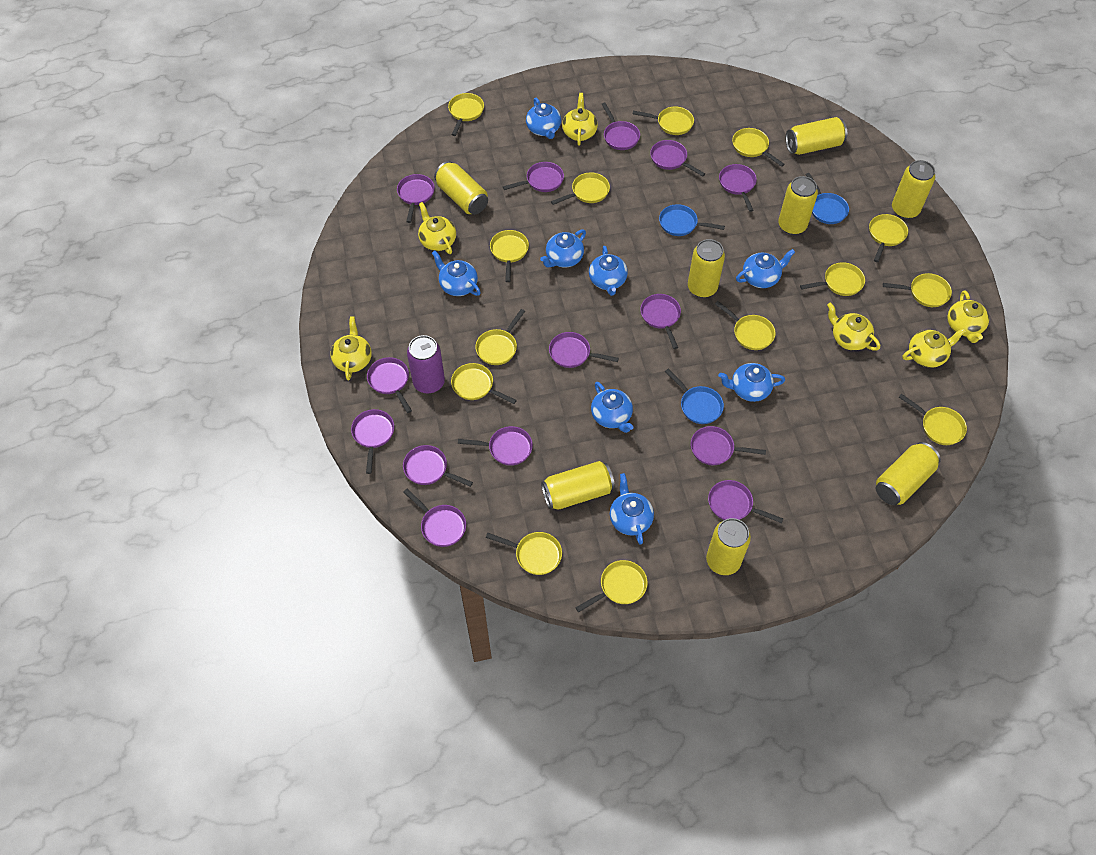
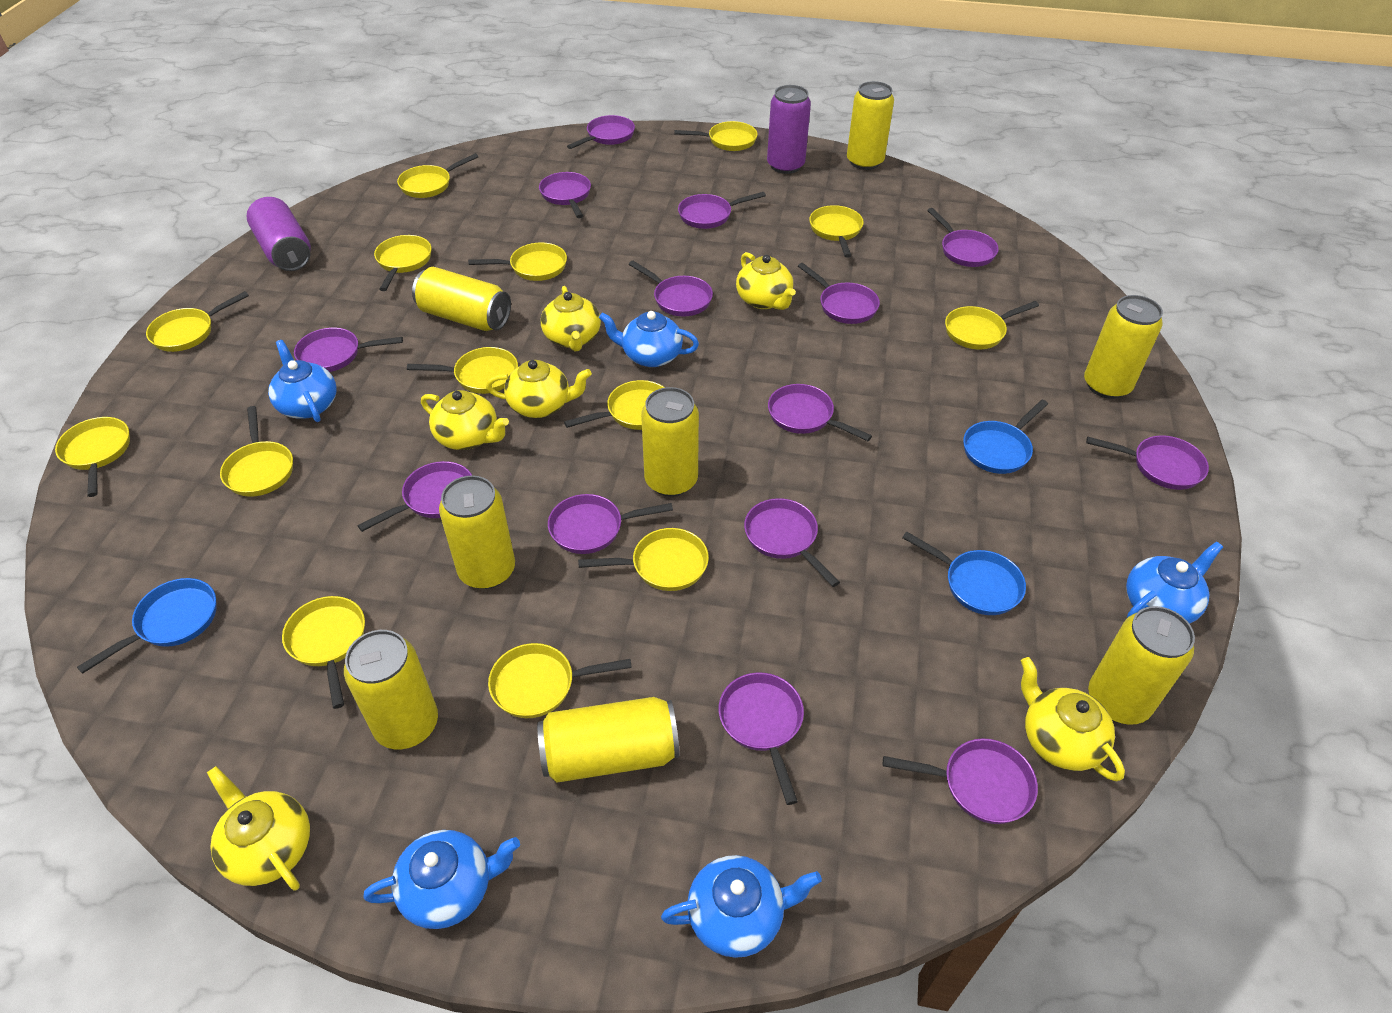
blue teapot: 8 -> 5
purple can: 1 -> 2

